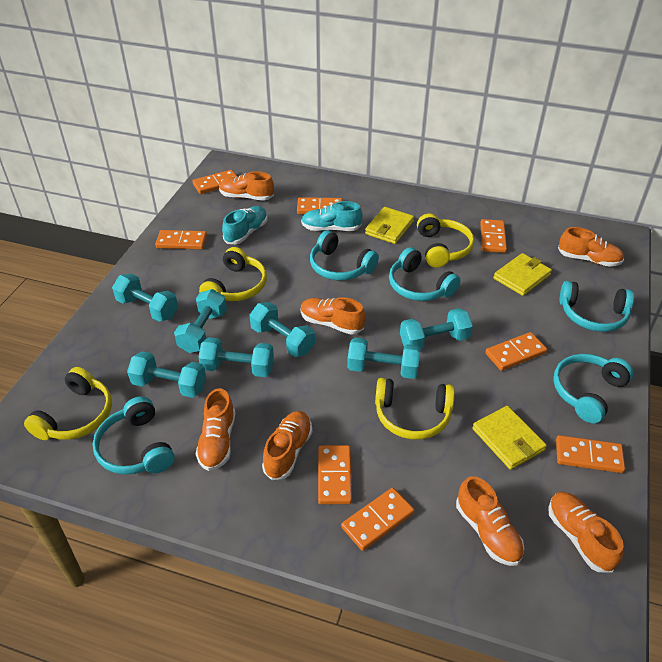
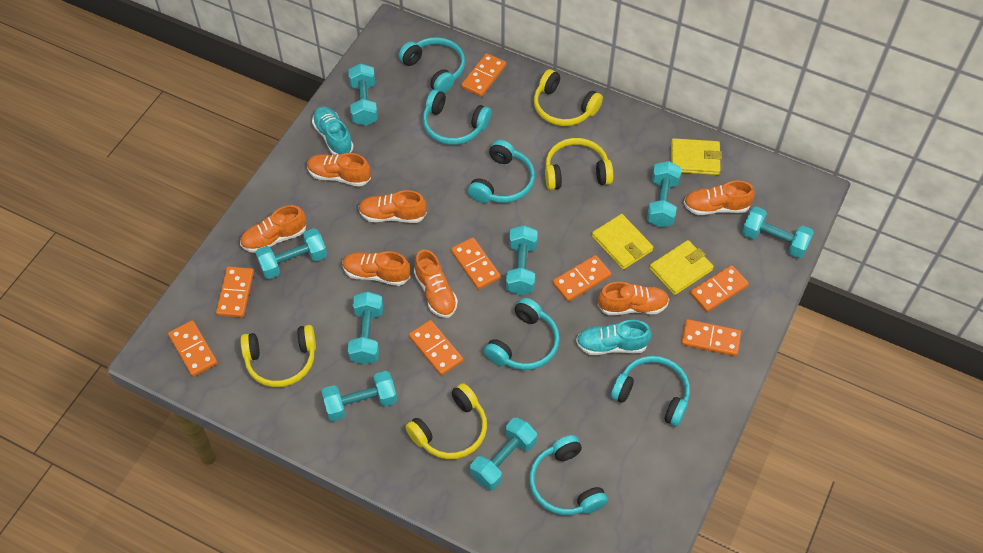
turquoise dumbbell: 7 -> 8
turquoise headphones: 5 -> 6

